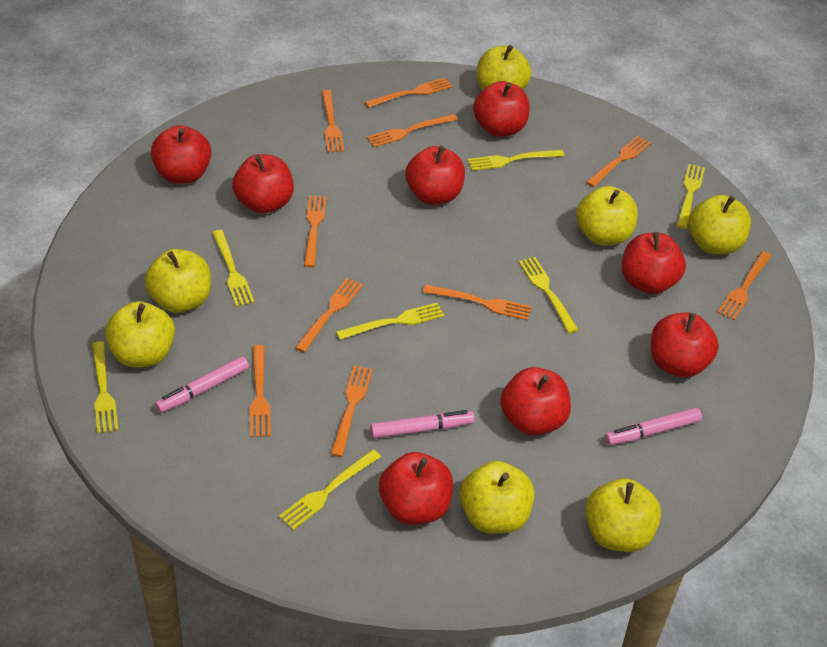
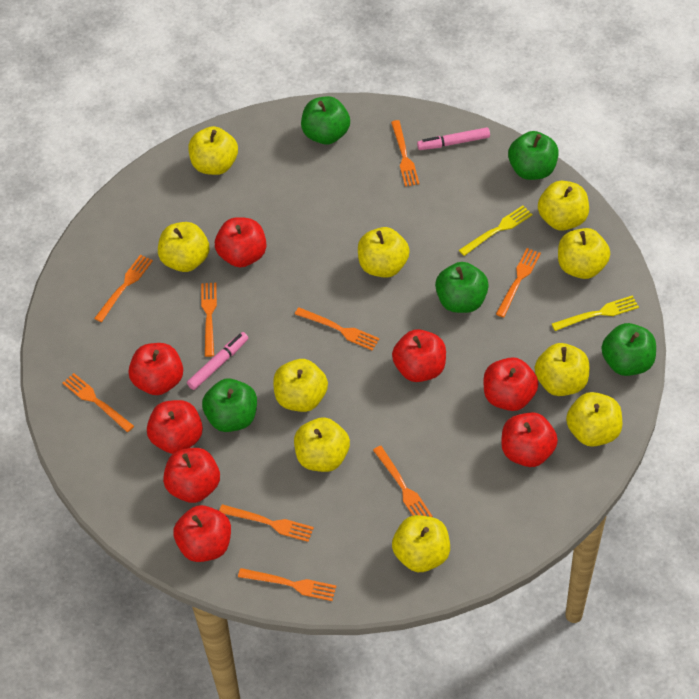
green apple: 0 -> 5
orange fork: 10 -> 9
pink marker: 3 -> 2
yellow apple: 7 -> 10
yellow fork: 7 -> 2

